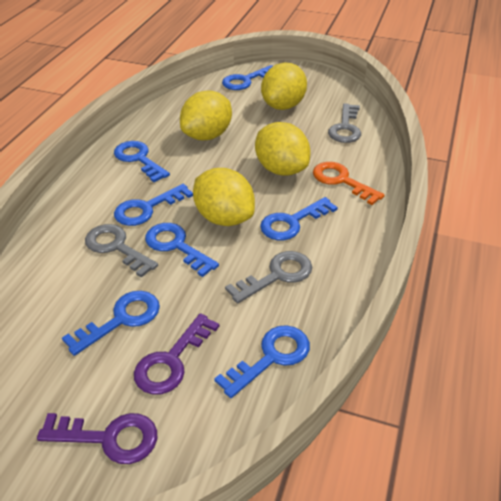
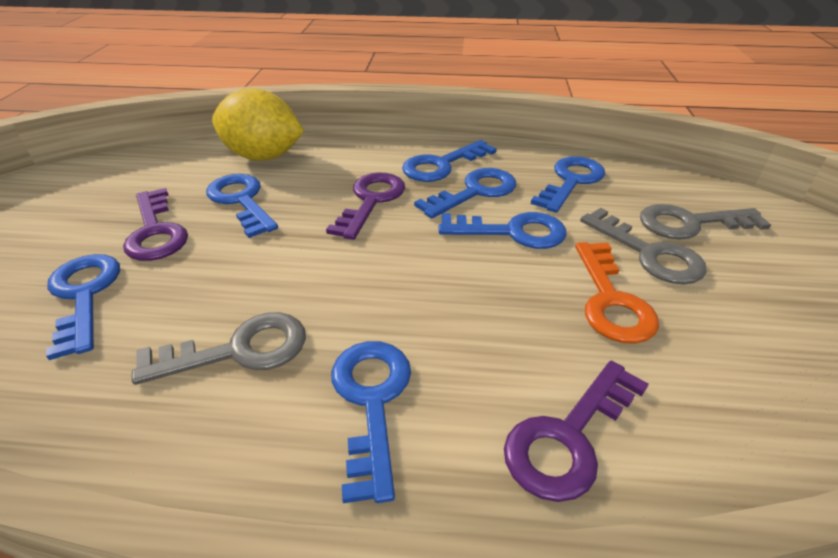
purple key: 2 -> 3
yellow lemon: 4 -> 1

